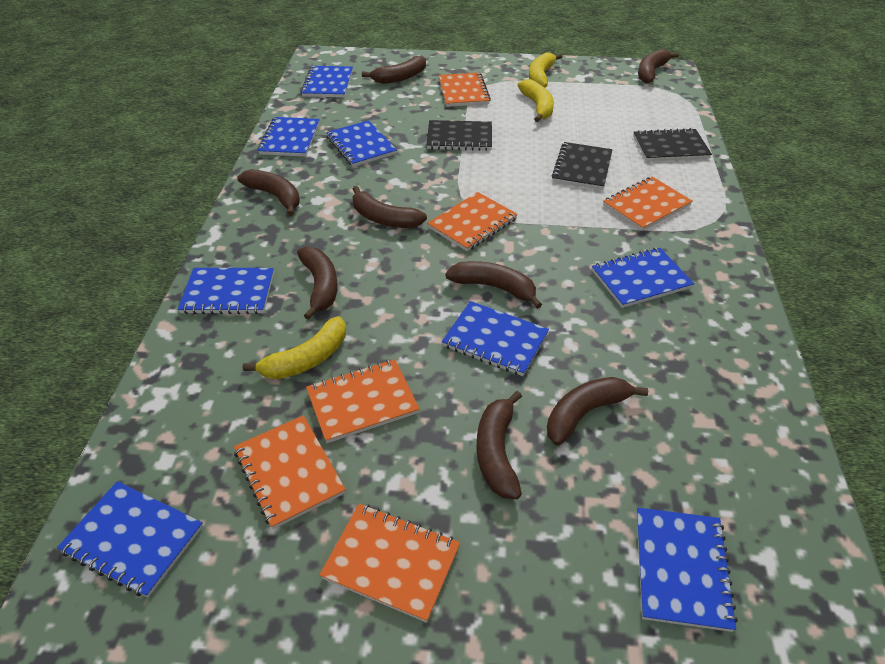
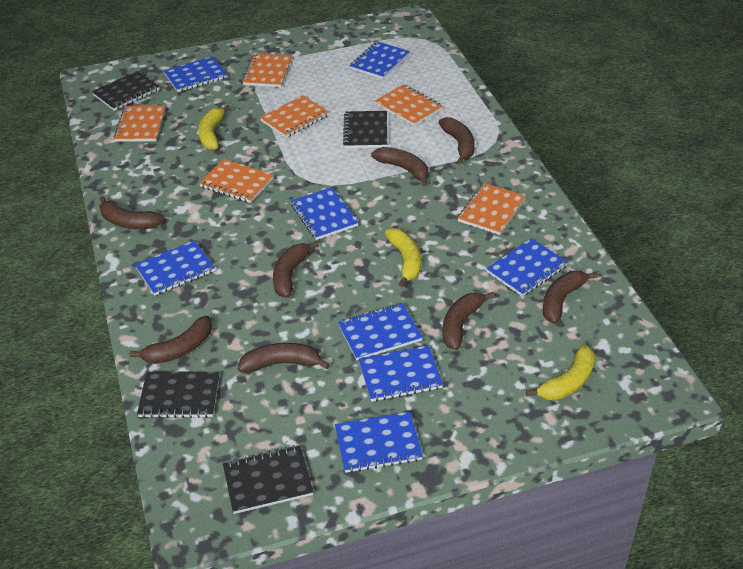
black notebook: 3 -> 4

